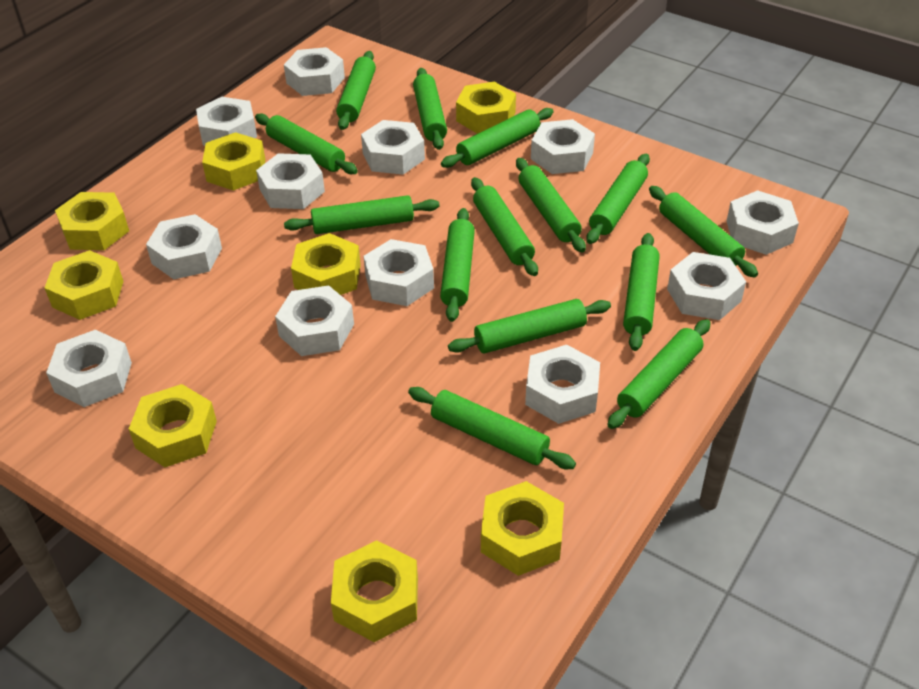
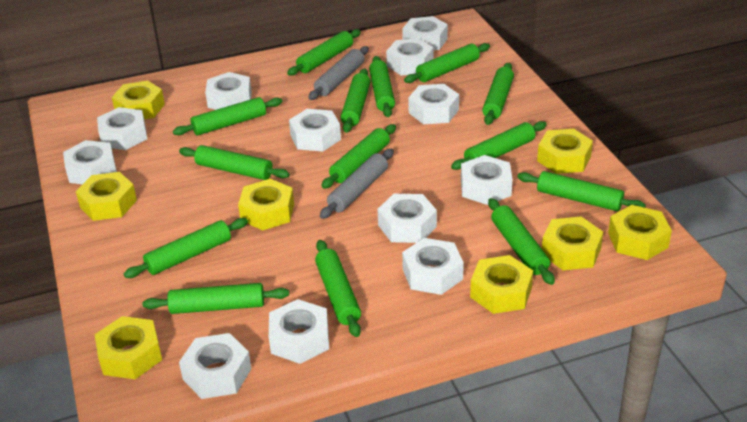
grey rolling pin: 0 -> 2

